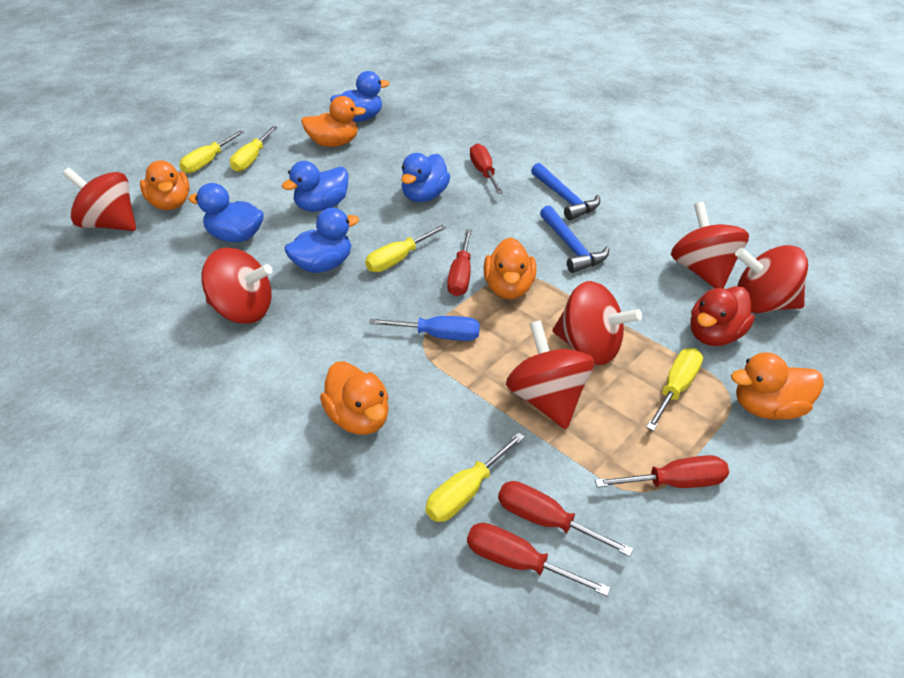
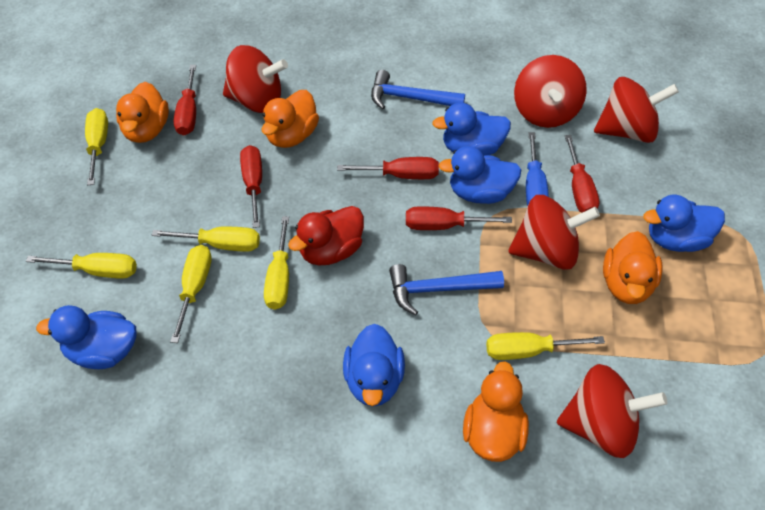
orange duck: 5 -> 4
red spinning top: 6 -> 5
yellow screwdriver: 5 -> 6

